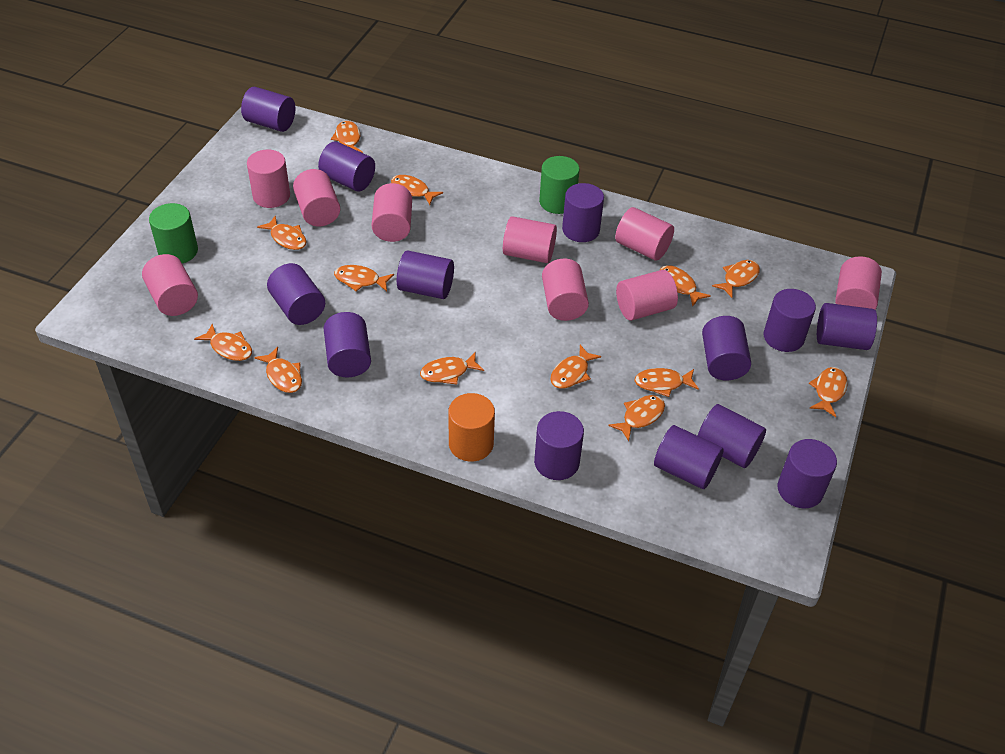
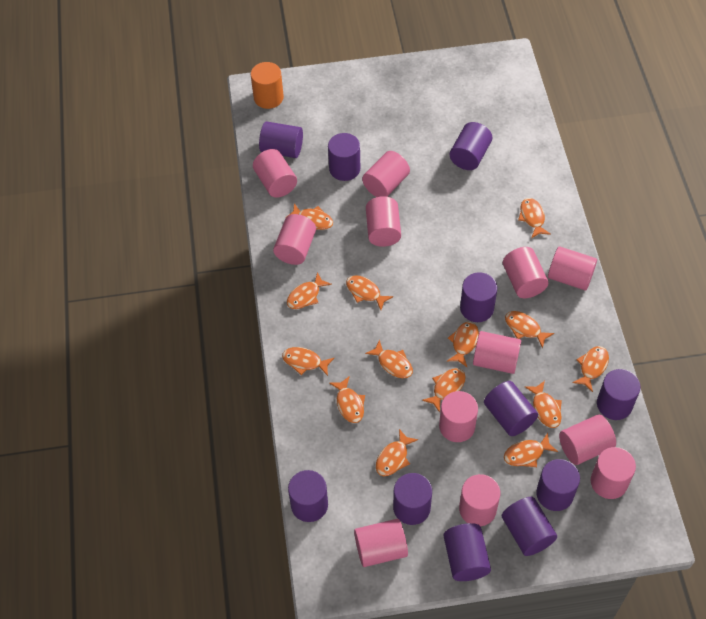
green cylinder: 2 -> 0
orange fish: 13 -> 14
pink cylinder: 9 -> 12
purple cylinder: 13 -> 11

